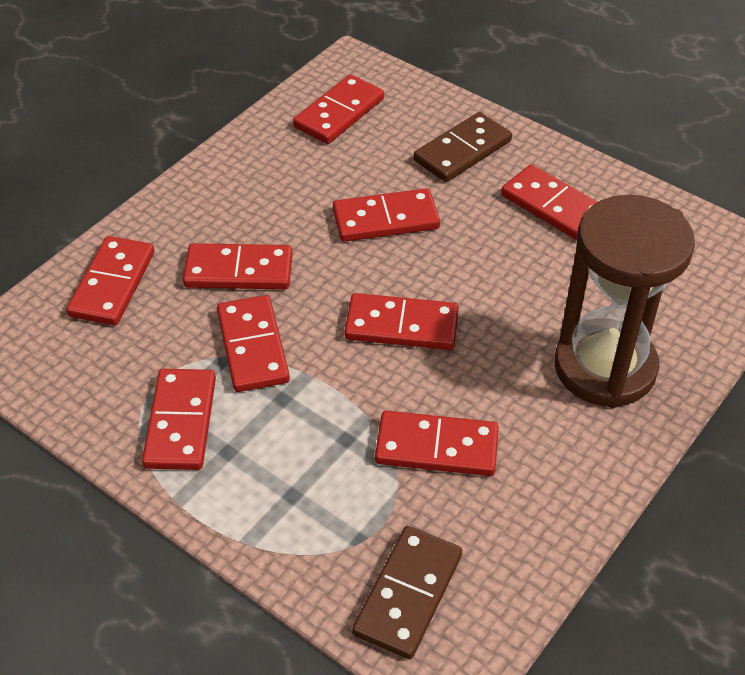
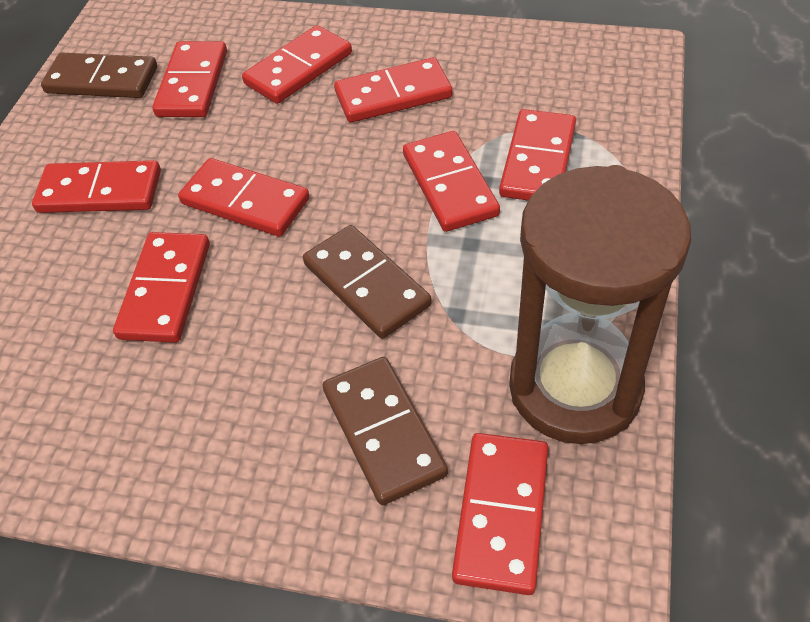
brown domino: 2 -> 3

